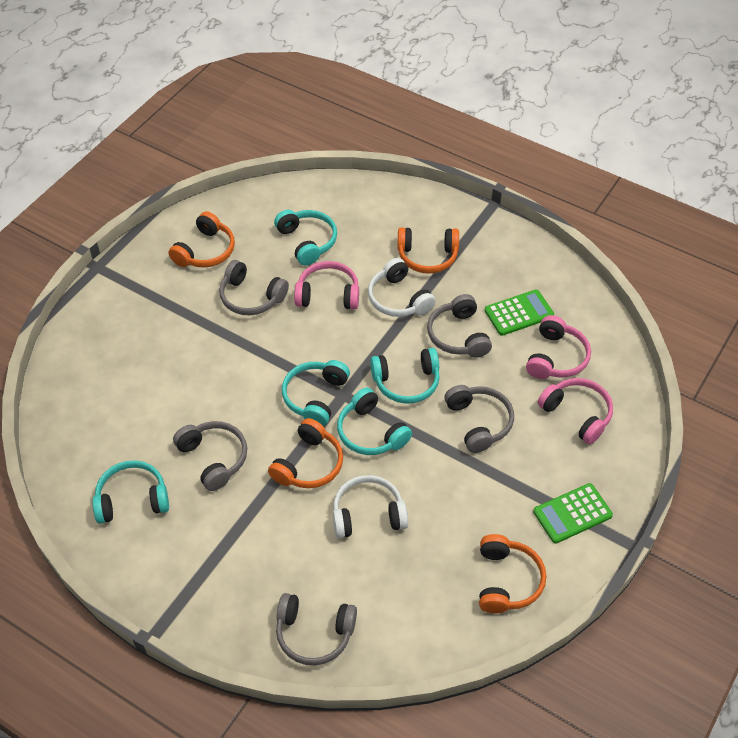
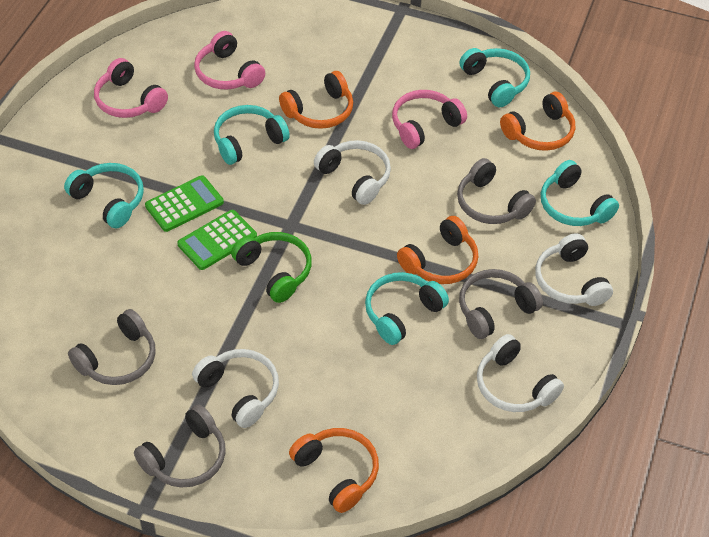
green headphones: 0 -> 1
grey headphones: 5 -> 4
white headphones: 2 -> 4

